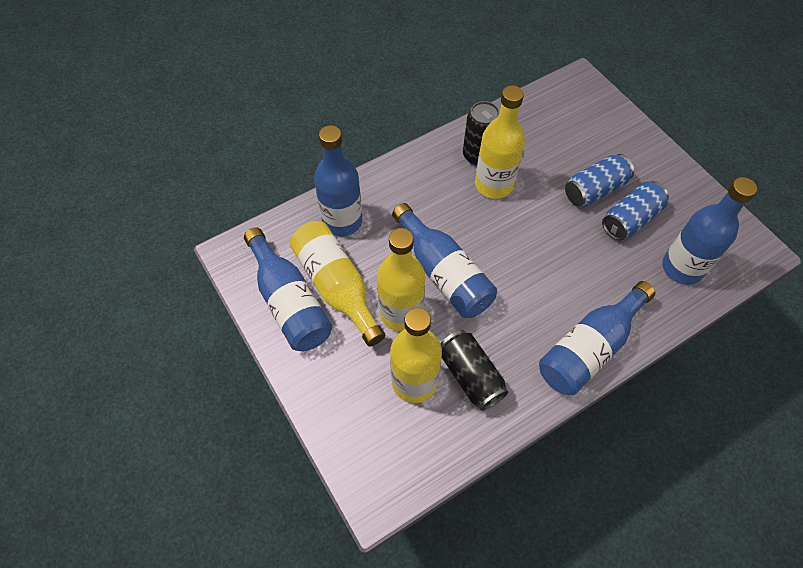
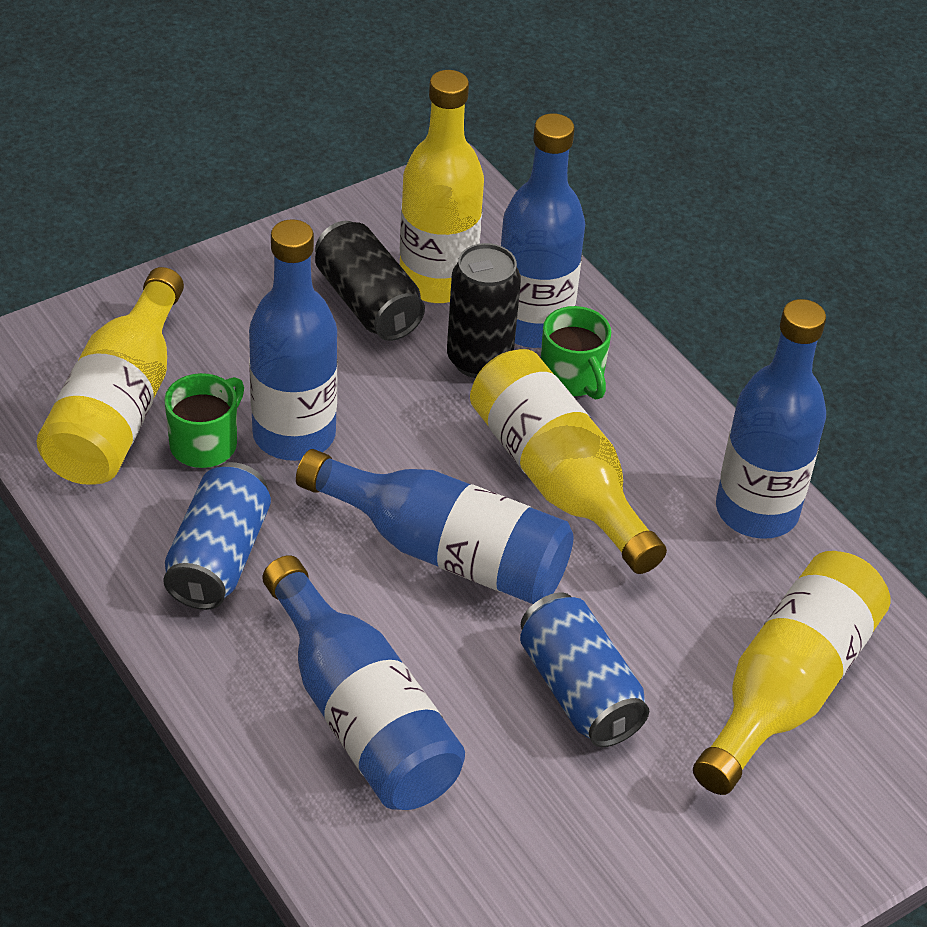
green mug: 0 -> 2

